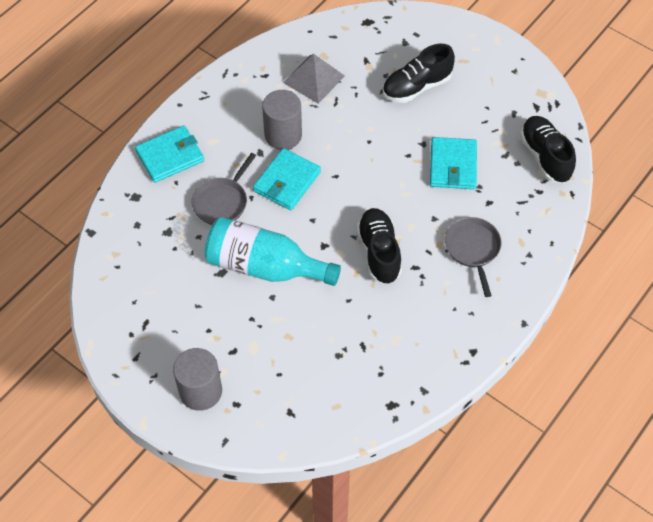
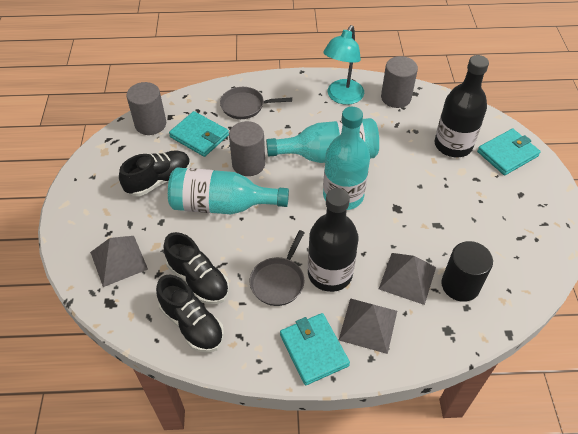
black bottle: 0 -> 2
black cylinder: 0 -> 1
grey cylinder: 2 -> 3
grey pyramid: 1 -> 3
turquoise bottle: 1 -> 3
turquoise lamp: 0 -> 1

